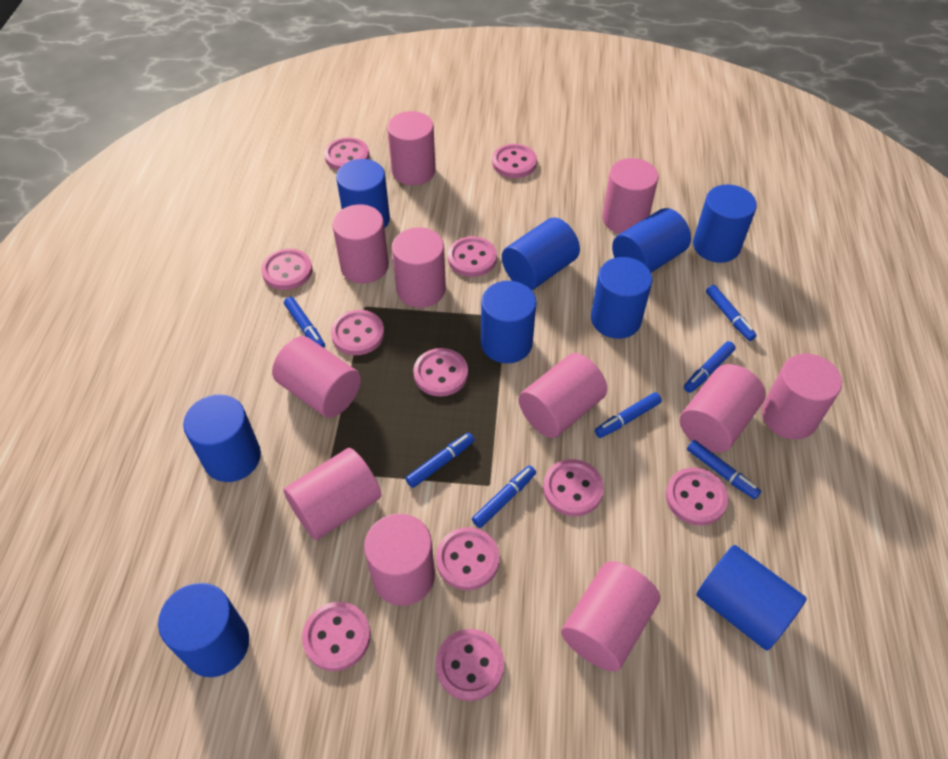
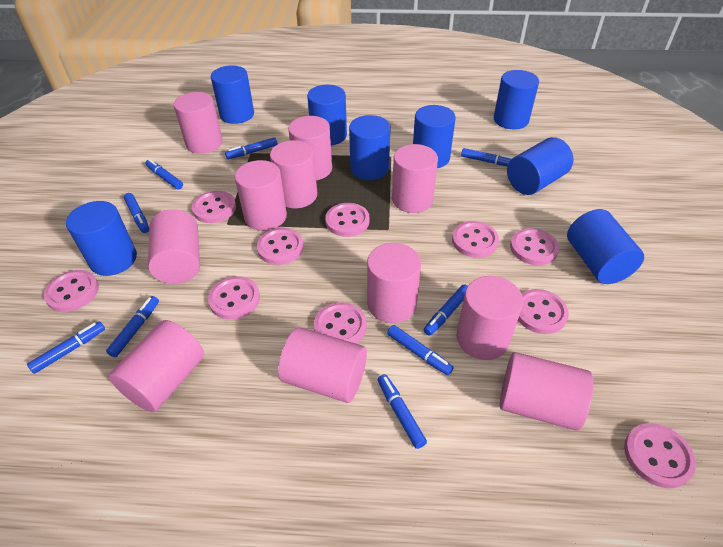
blue cylinder: 9 -> 8
blue marker: 7 -> 9
pink button: 11 -> 10

